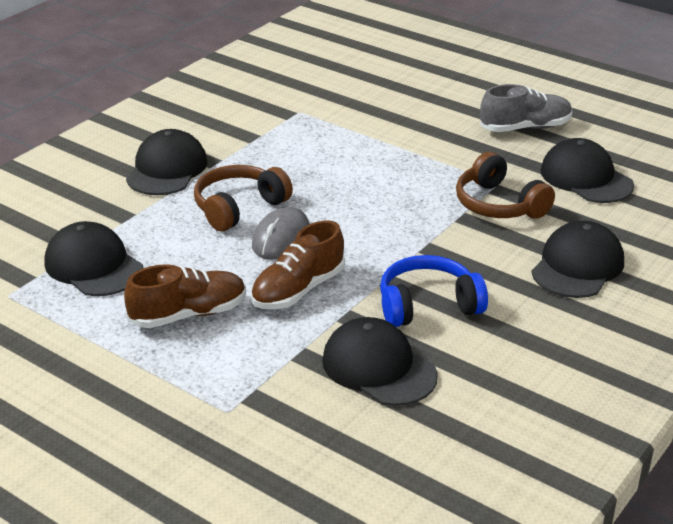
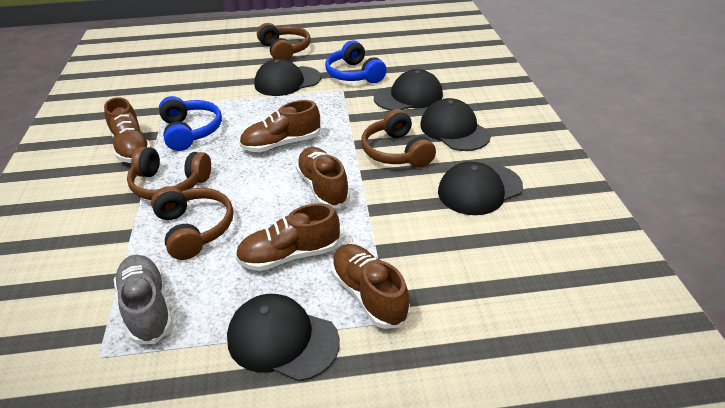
blue headphones: 1 -> 2
brown headphones: 2 -> 4
brown shoe: 2 -> 5
grey mouse: 1 -> 0

